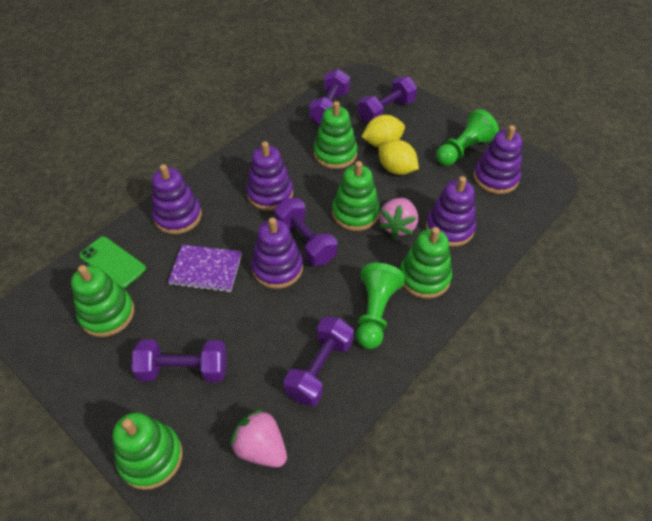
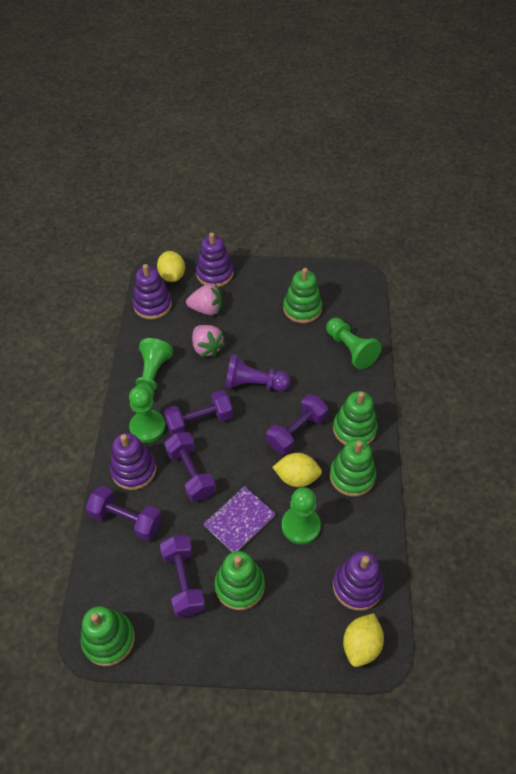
green pawn: 2 -> 4
green phone: 1 -> 0
purple pawn: 0 -> 1
purple stacking toy: 5 -> 4
yellow lemon: 2 -> 3

